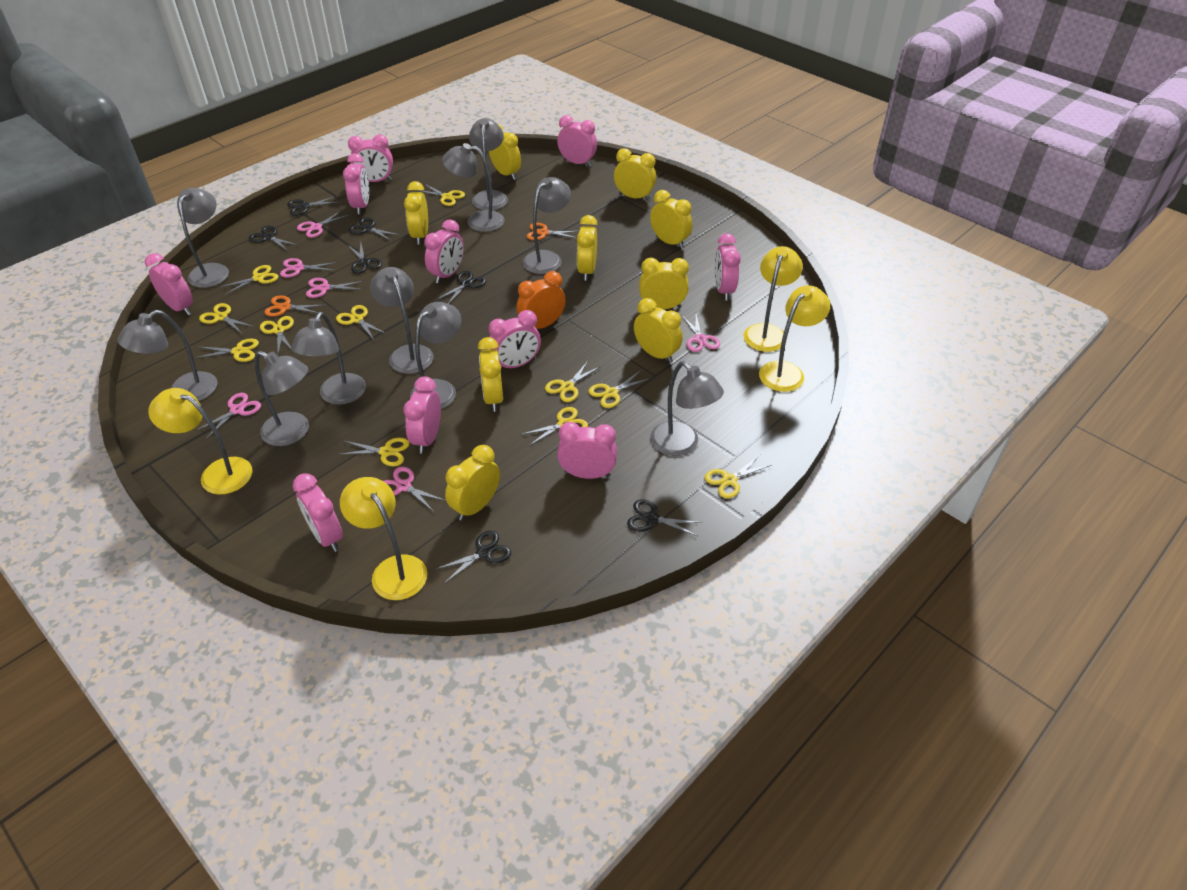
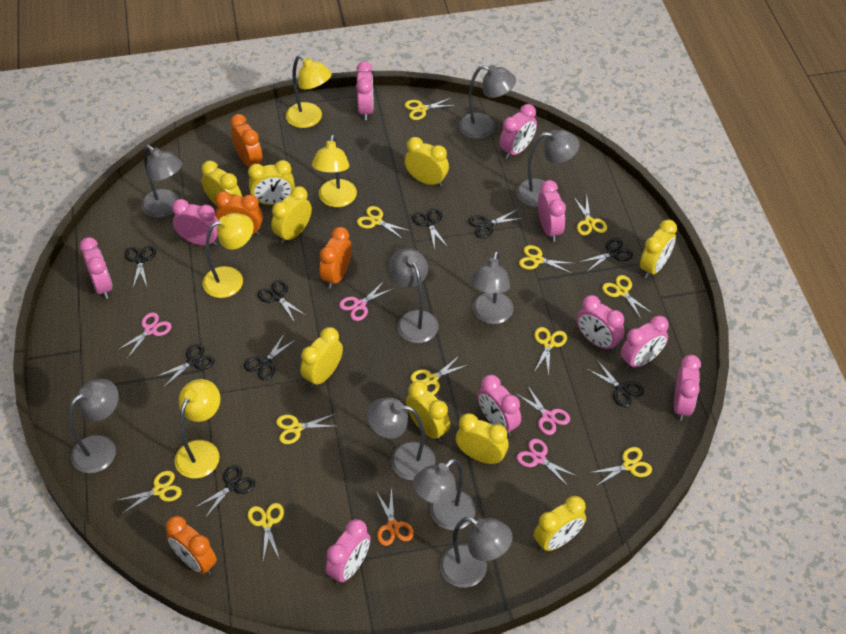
black scissors: 7 -> 9
grey lamp: 10 -> 9
orange clock: 1 -> 4
orange scissors: 2 -> 1
pink scissors: 6 -> 4

